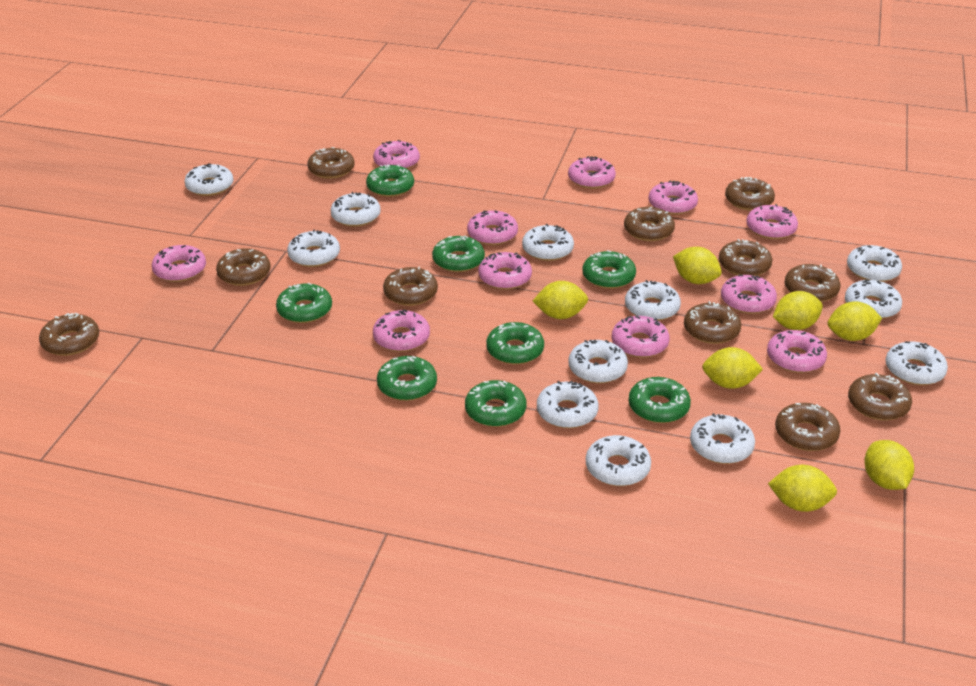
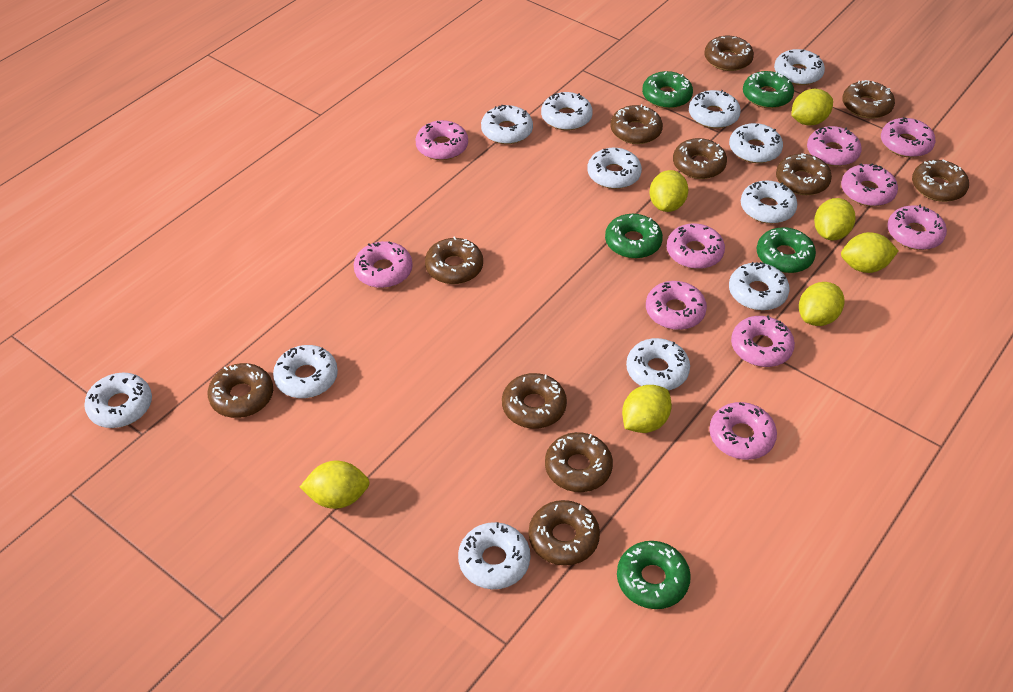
green donut: 8 -> 5
pink donut: 11 -> 10

